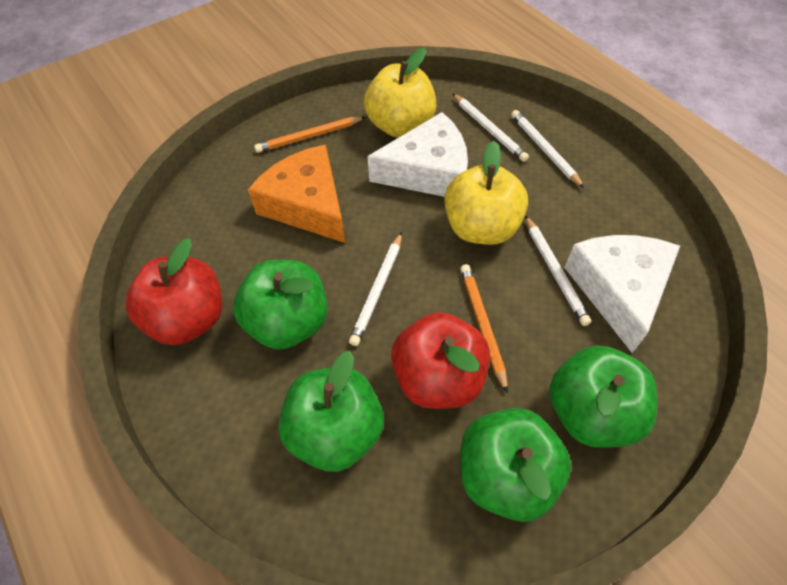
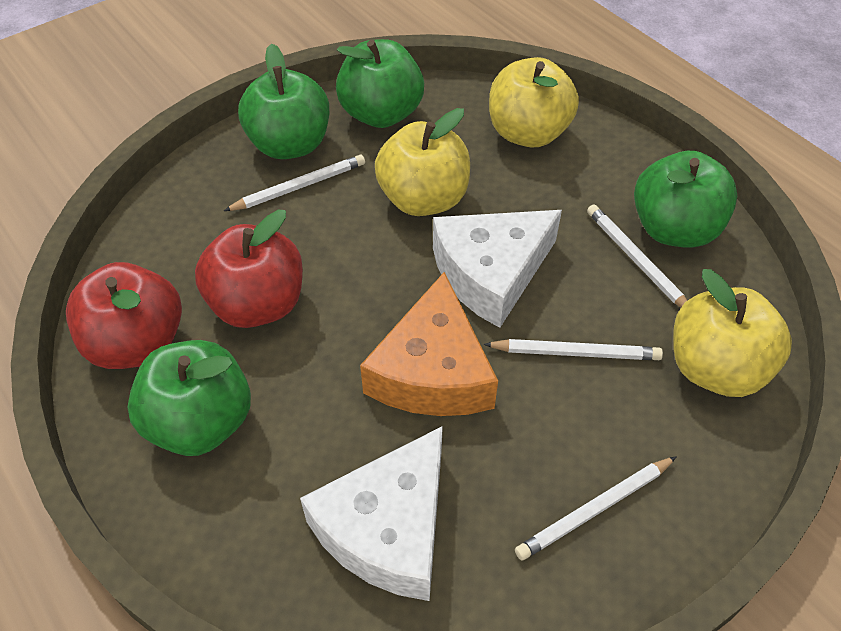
orange pencil: 2 -> 0
yellow apple: 2 -> 3

